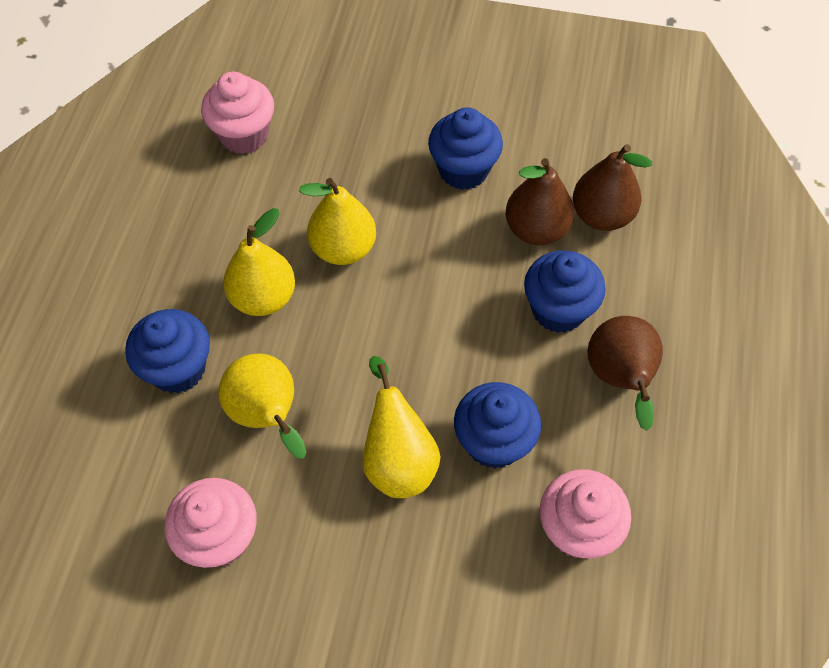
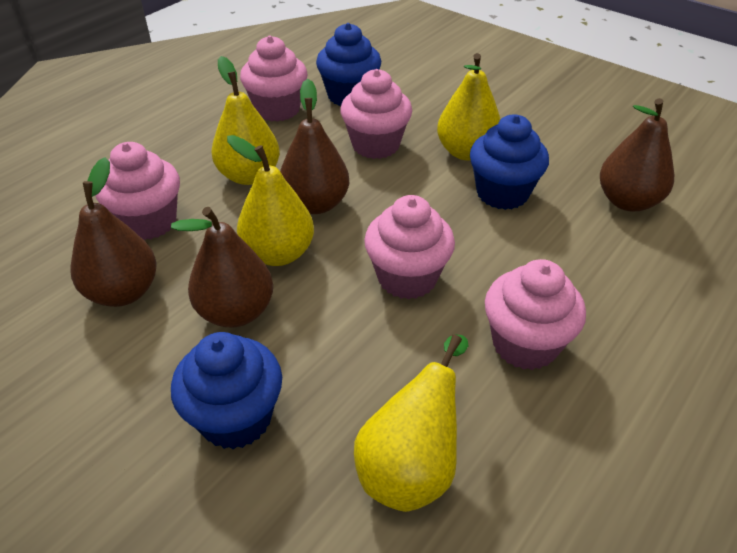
blue cupcake: 4 -> 3
brown pear: 3 -> 4
pink cupcake: 3 -> 5

